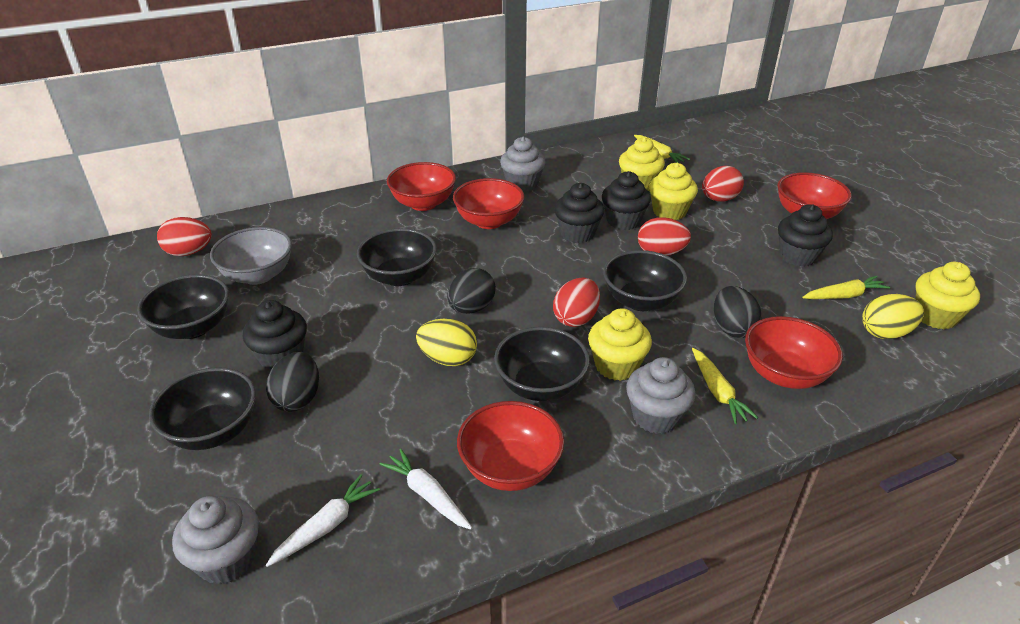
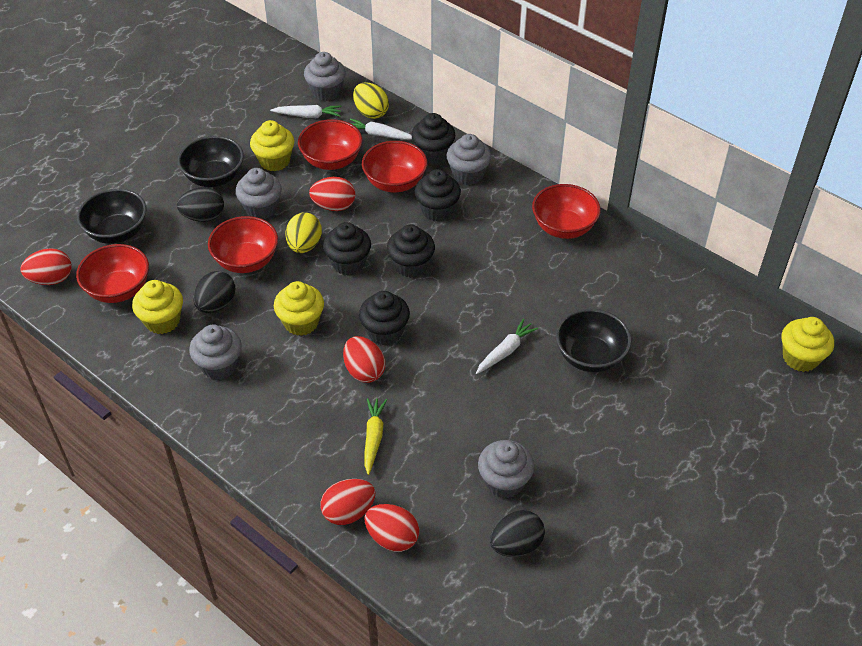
black bowl: 5 -> 3
black cupcake: 4 -> 5
grey bowl: 1 -> 0
grey cupcake: 3 -> 5
red egg: 4 -> 5
white carrot: 2 -> 3
yellow carrot: 3 -> 1

